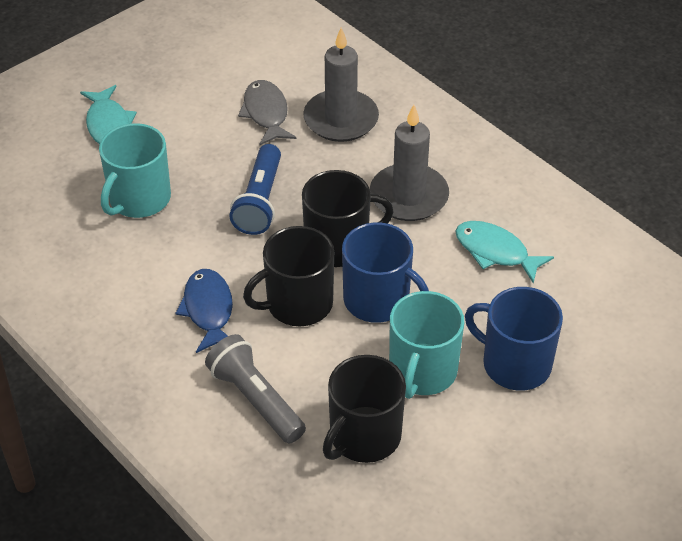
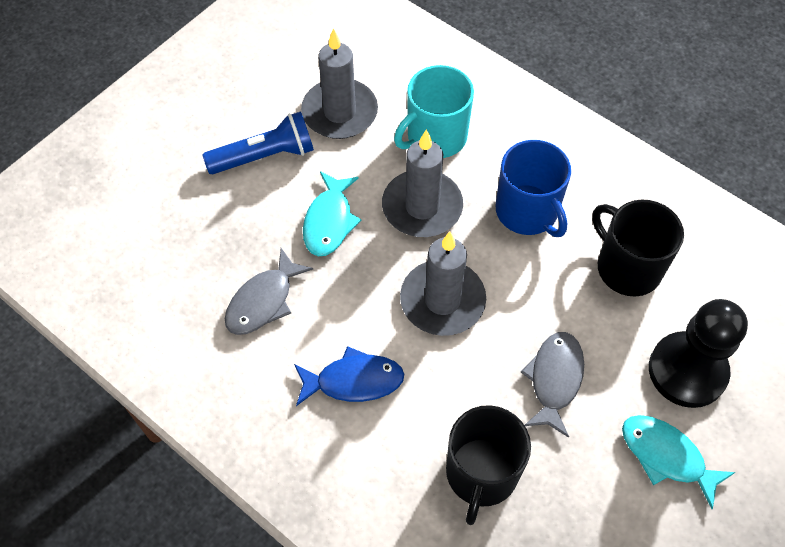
black mug: 3 -> 2
black pawn: 0 -> 1
blue mug: 2 -> 1
grey candle: 2 -> 3
grey fish: 1 -> 2
grey flashlight: 1 -> 0
turquoise mug: 2 -> 1

